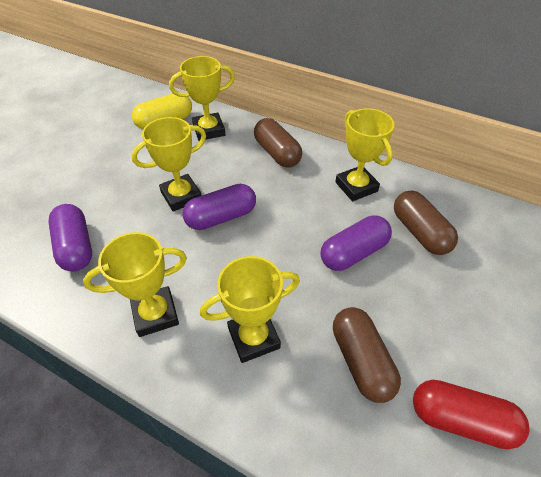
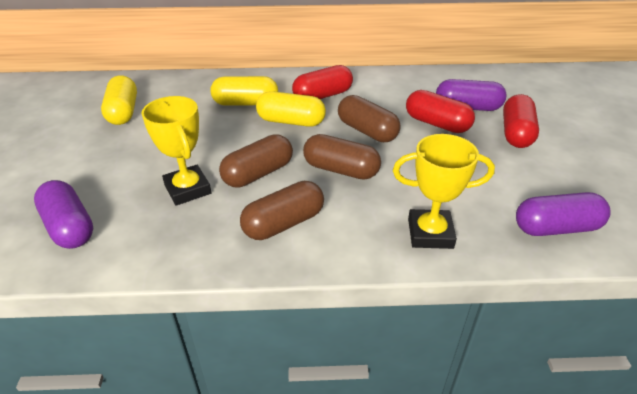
brown capsule: 3 -> 4
red capsule: 1 -> 3
yellow capsule: 1 -> 3
yellow trophy: 5 -> 2

